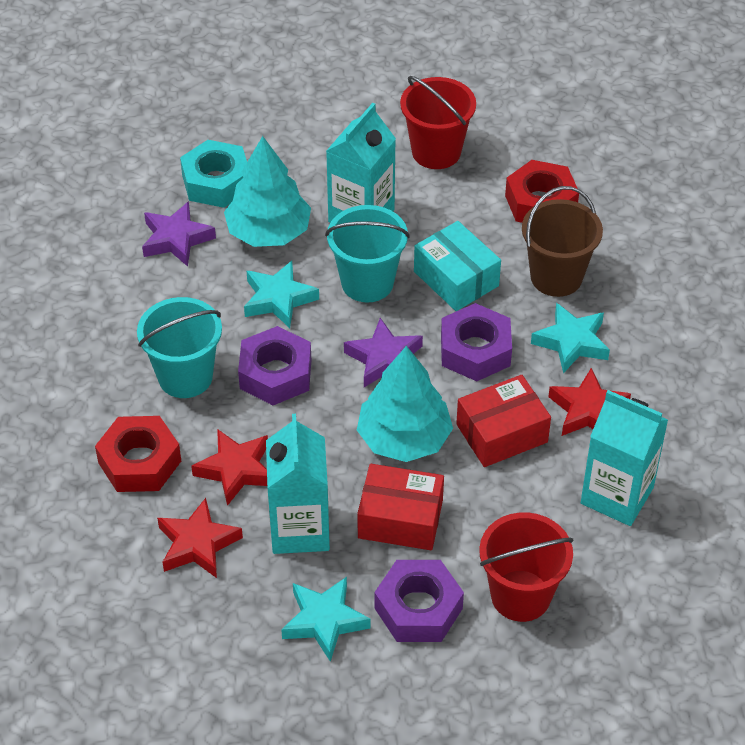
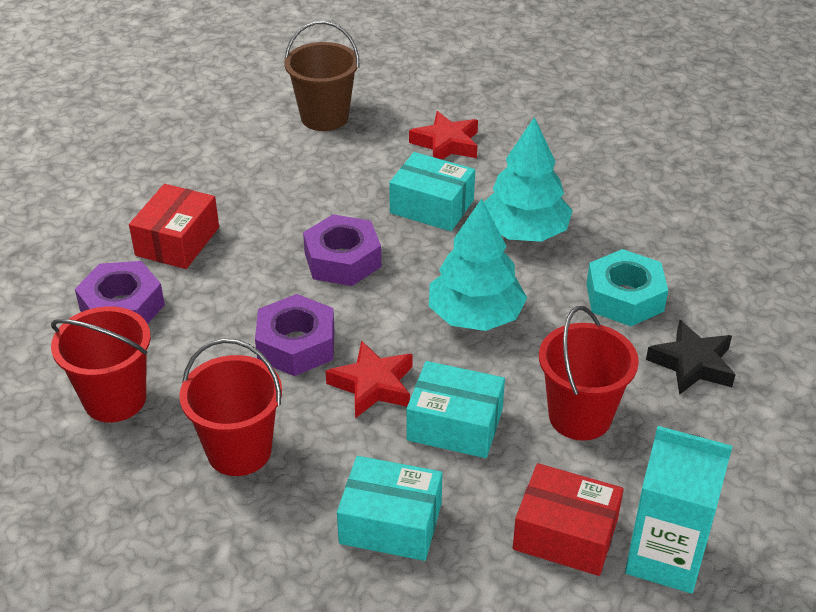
black star: 0 -> 1
purple star: 2 -> 0
red bucket: 2 -> 3
red nut: 2 -> 0
red star: 3 -> 2
turquoise box: 1 -> 3
turquoise bucket: 2 -> 0
turquoise carton: 3 -> 1
turquoise star: 3 -> 0

